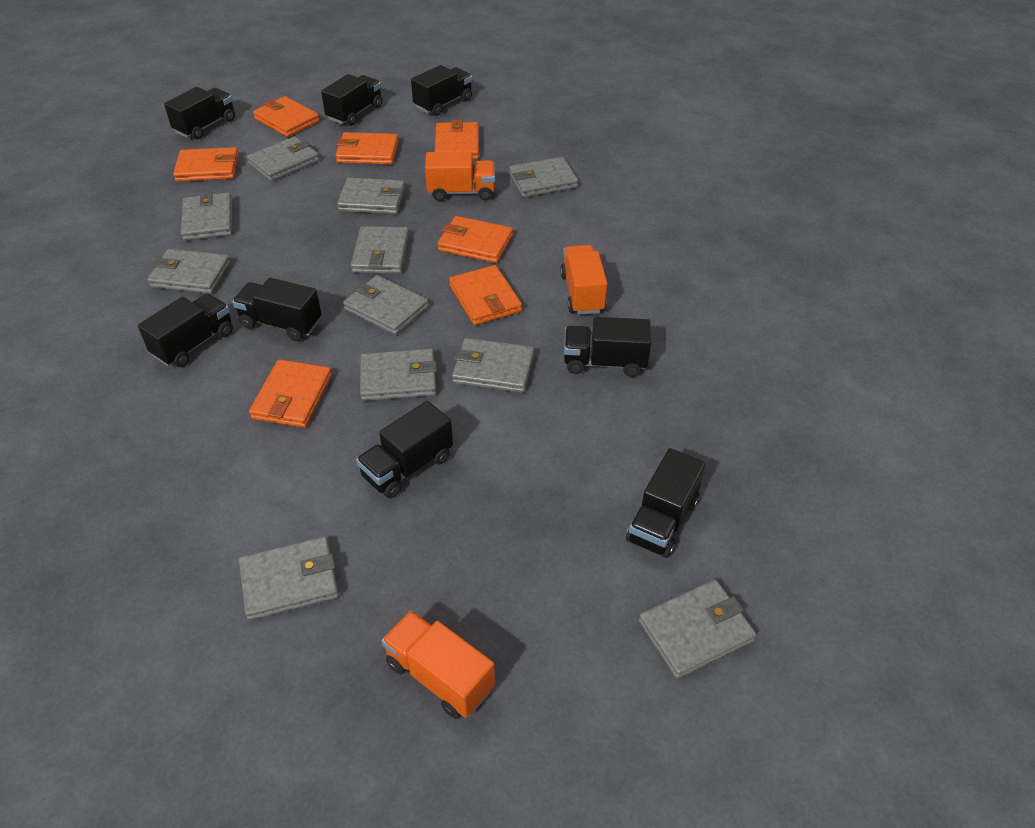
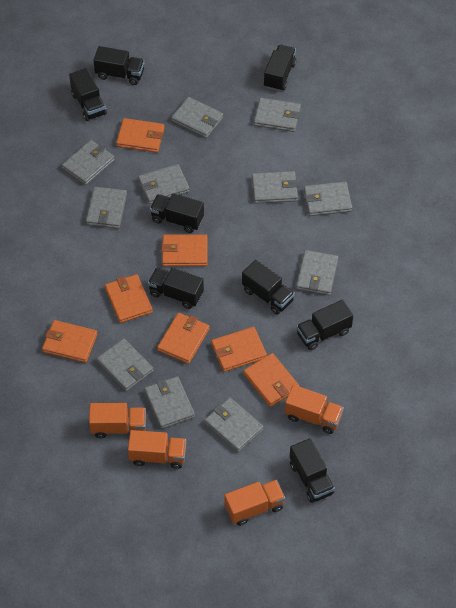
orange truck: 3 -> 4

